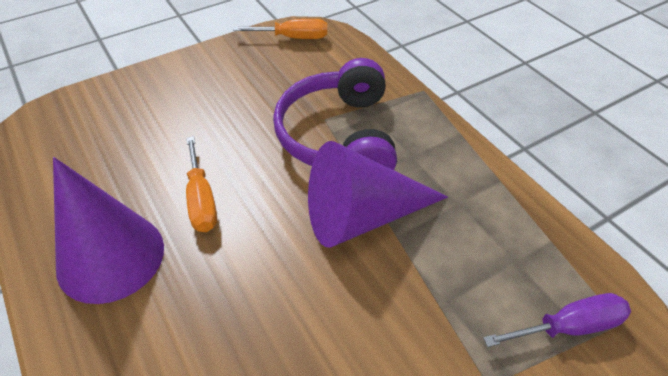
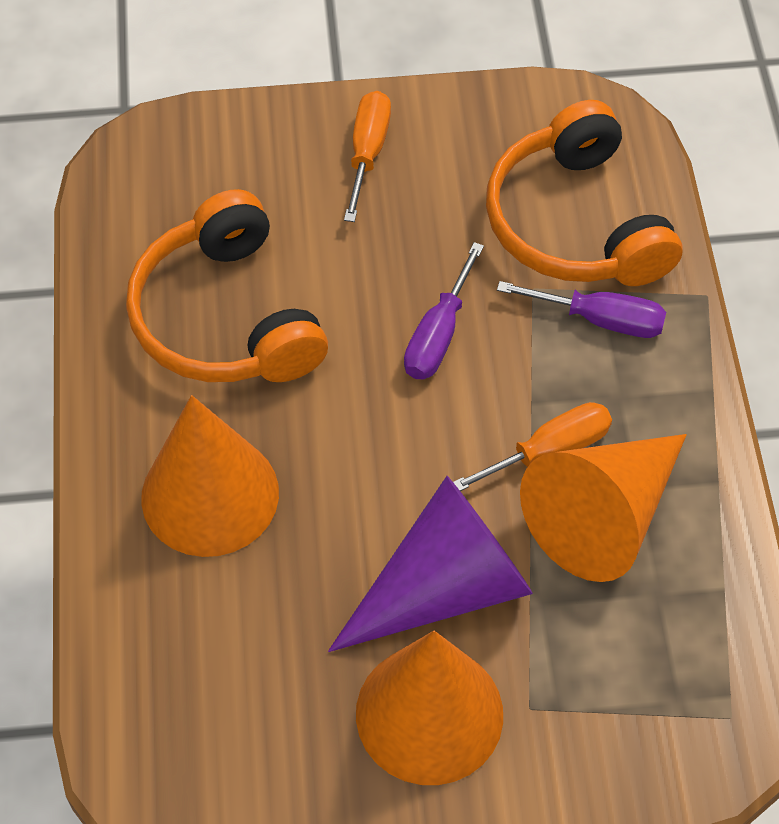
orange cone: 0 -> 3
orange headphones: 0 -> 2
purple cone: 2 -> 1
purple headphones: 1 -> 0
purple screwdriver: 1 -> 2

